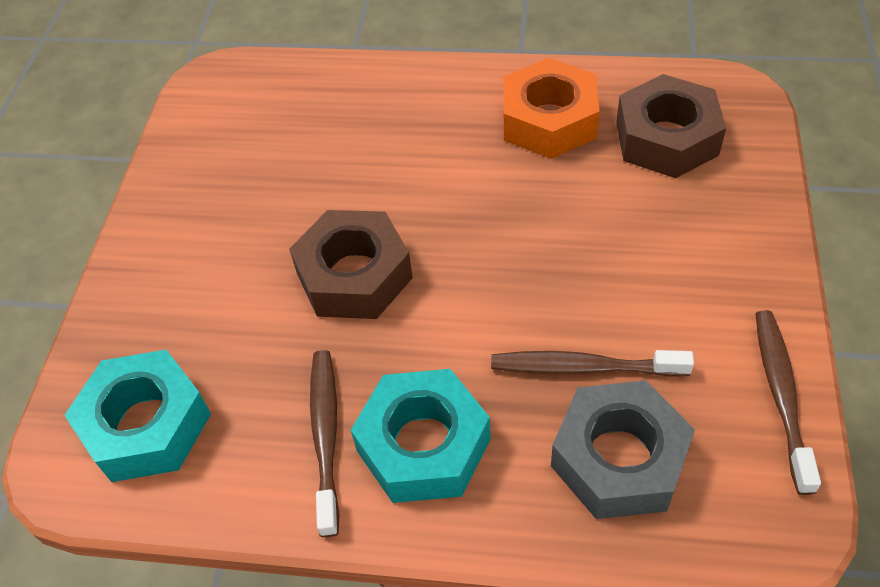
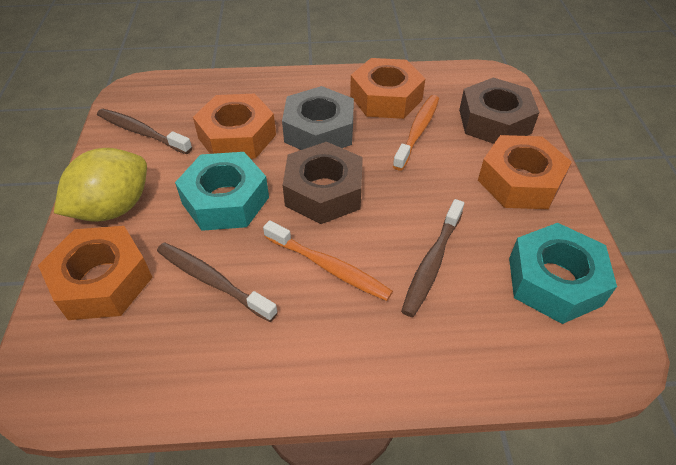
orange nut: 1 -> 4
orange toothbrush: 0 -> 2
yellow lemon: 0 -> 1

